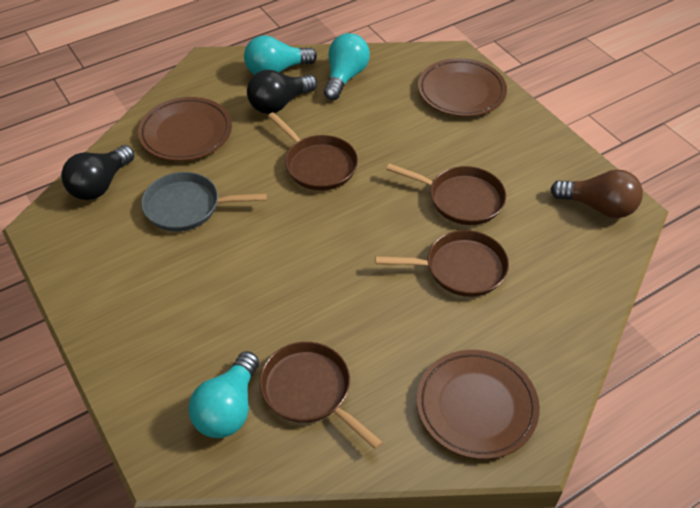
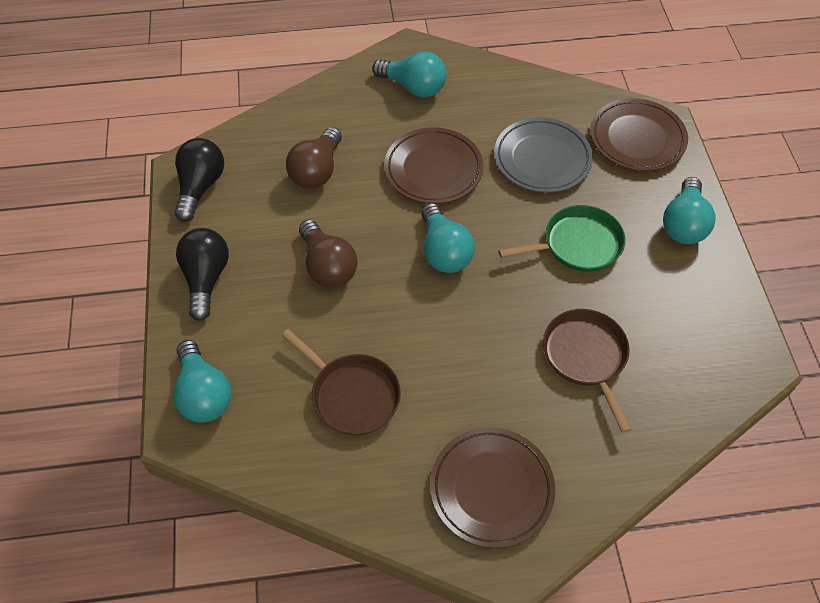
brown light bulb: 1 -> 2
brown pan: 4 -> 2
green pan: 0 -> 1
grey pan: 1 -> 0
grey plate: 0 -> 1
turquoise light bulb: 3 -> 4

